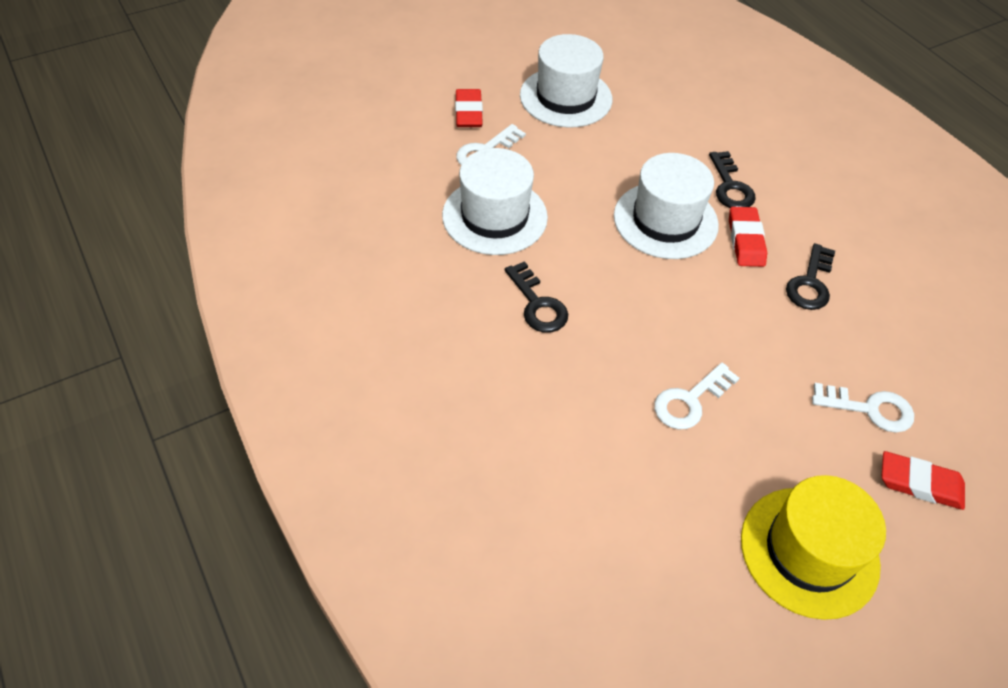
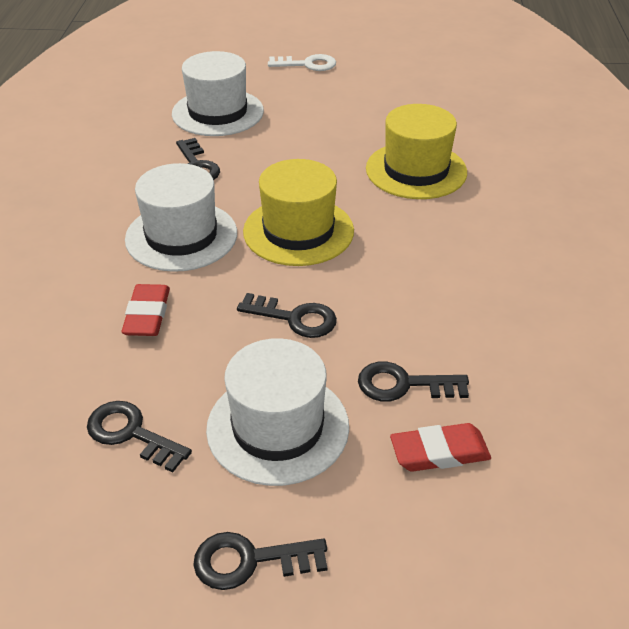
black key: 3 -> 5
red eraser: 3 -> 2
white key: 3 -> 1
yellow hat: 1 -> 2

